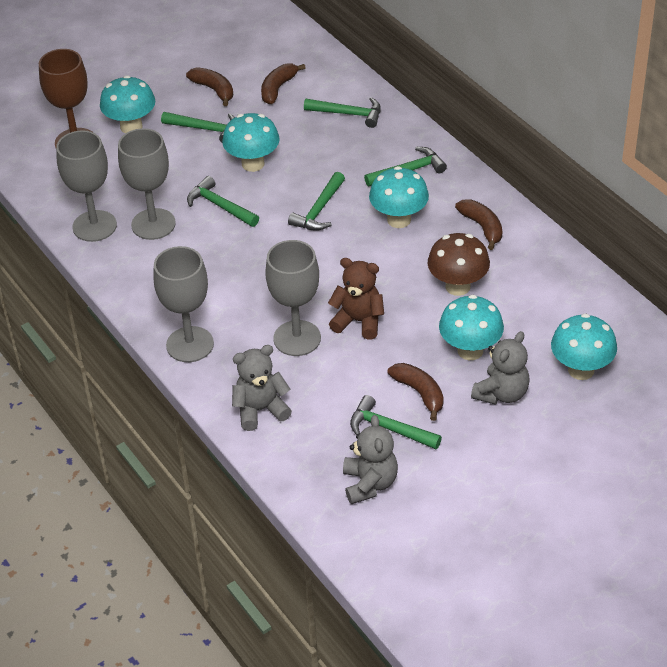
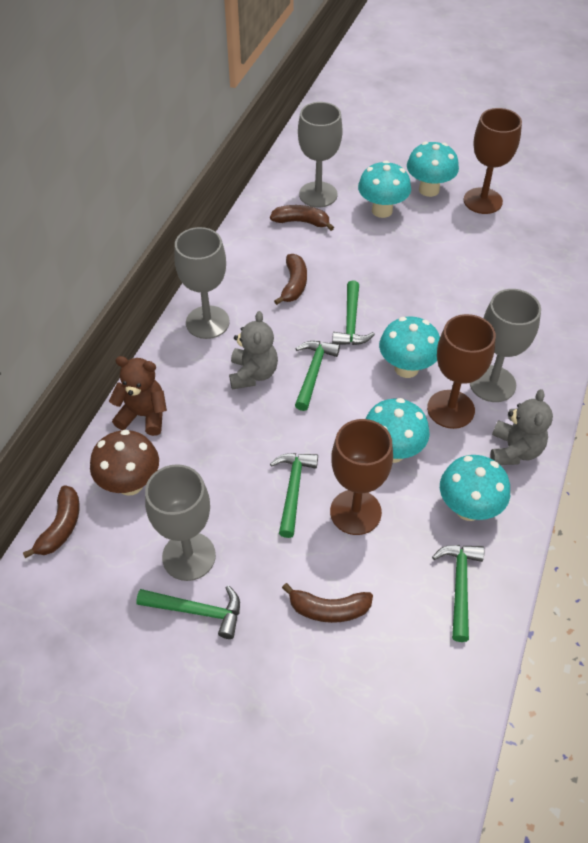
brown goblet: 1 -> 3
green hammer: 6 -> 5
grey teddy bear: 3 -> 2

